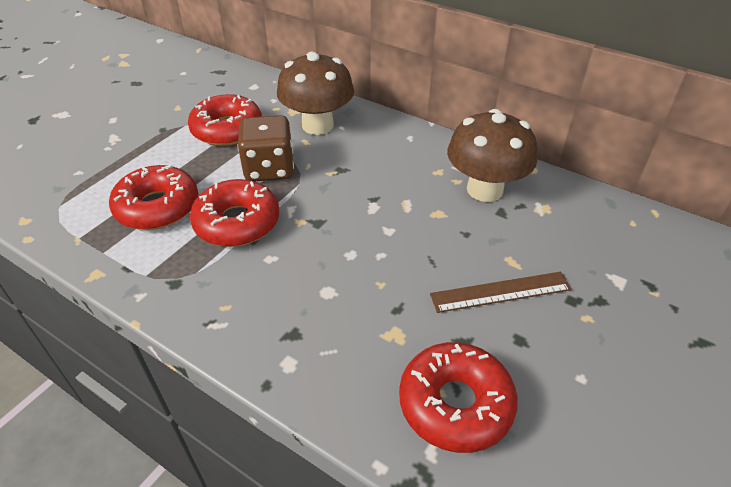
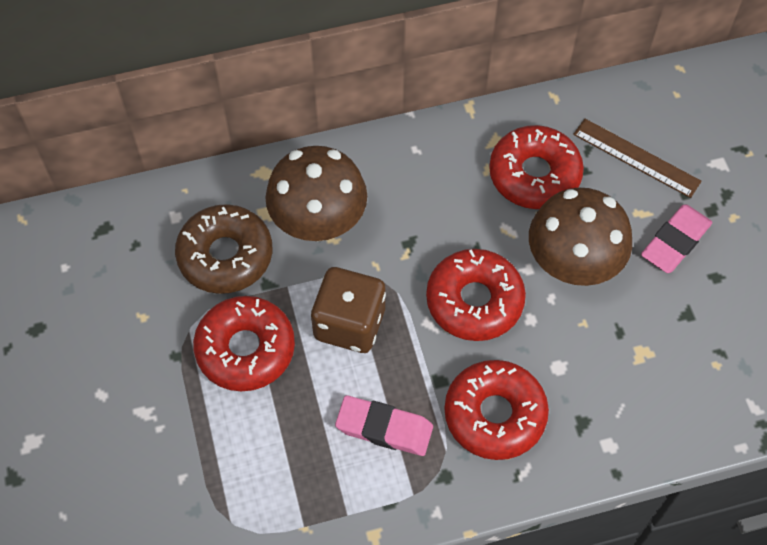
brown donut: 0 -> 1
pink eraser: 0 -> 2

